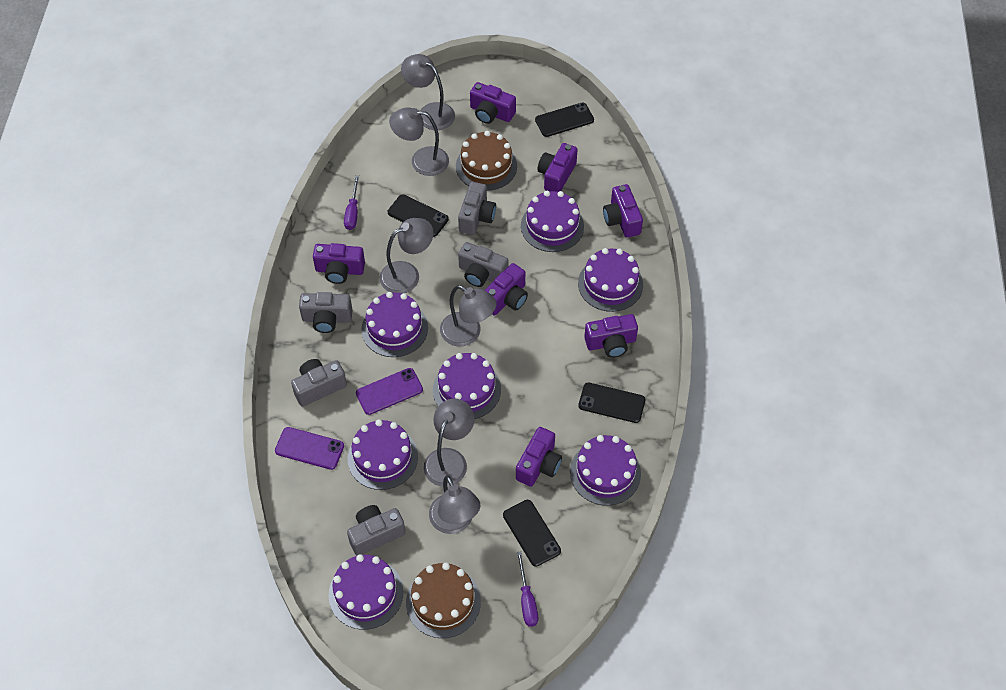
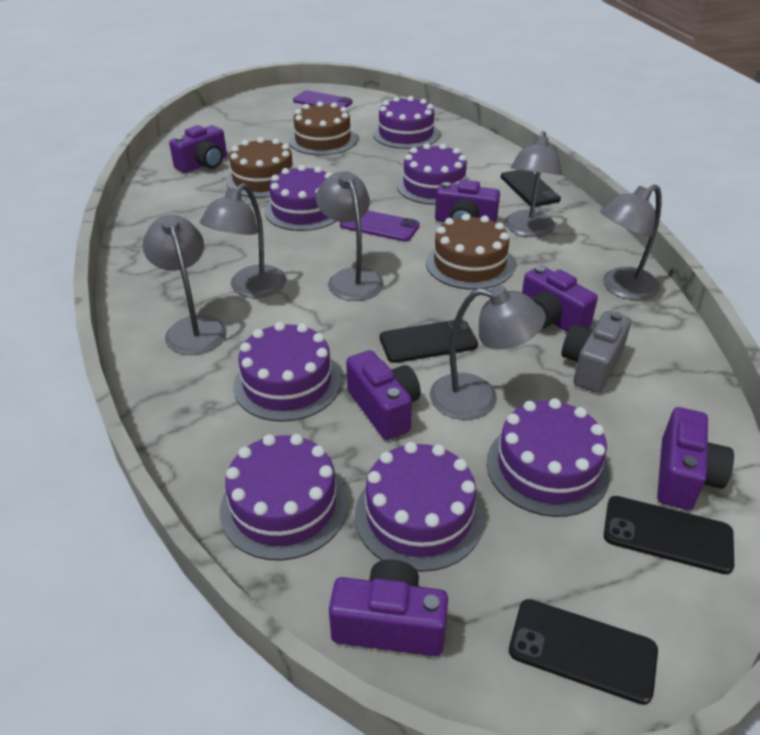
brown cake: 2 -> 3
grey camera: 5 -> 1
purple camera: 7 -> 6
purple screwdriver: 2 -> 0

